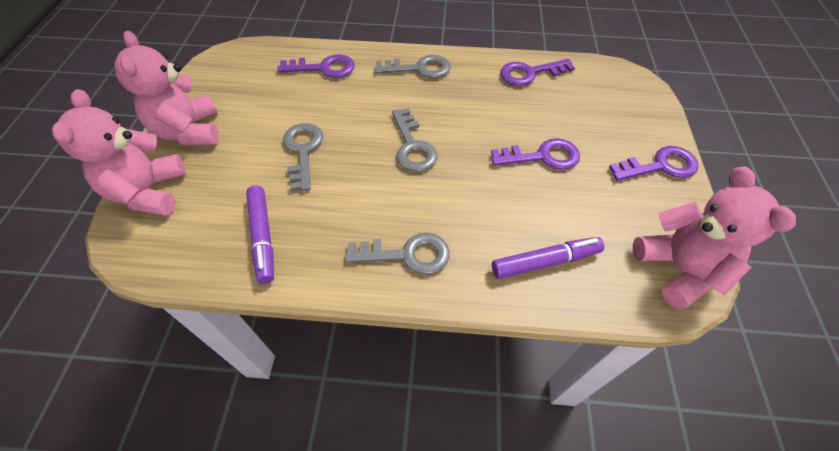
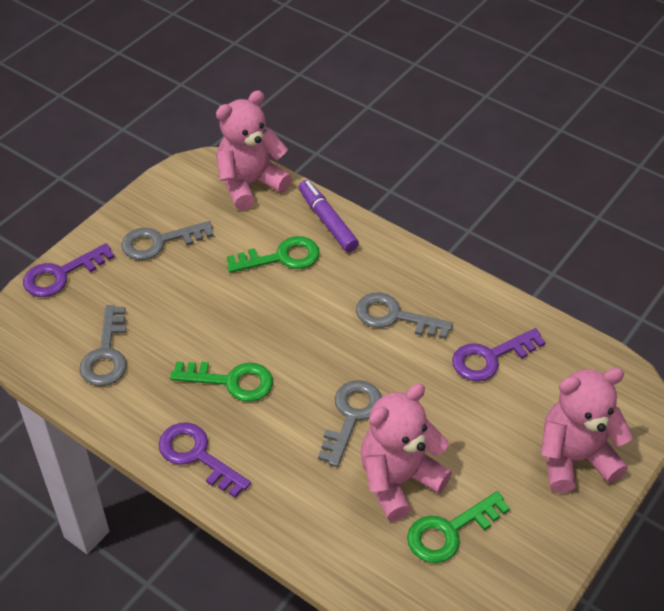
green key: 0 -> 3
purple key: 4 -> 3
purple marker: 2 -> 1

